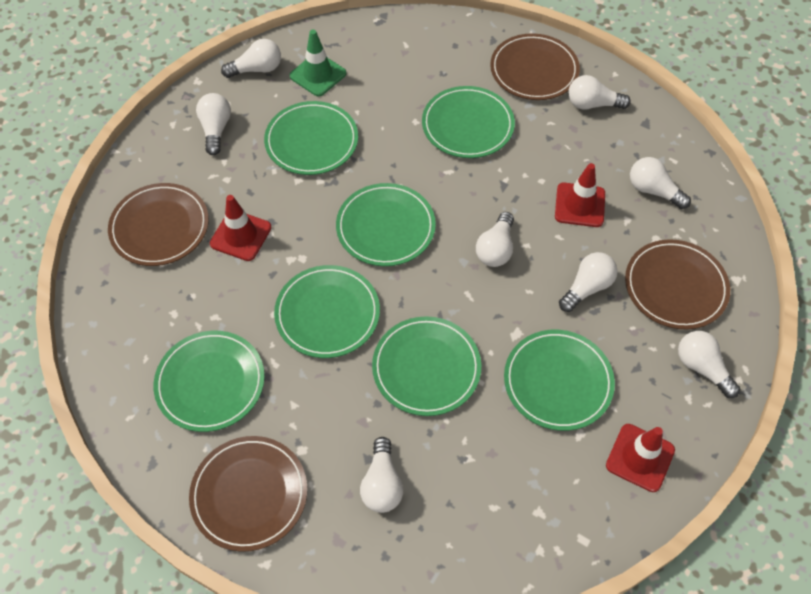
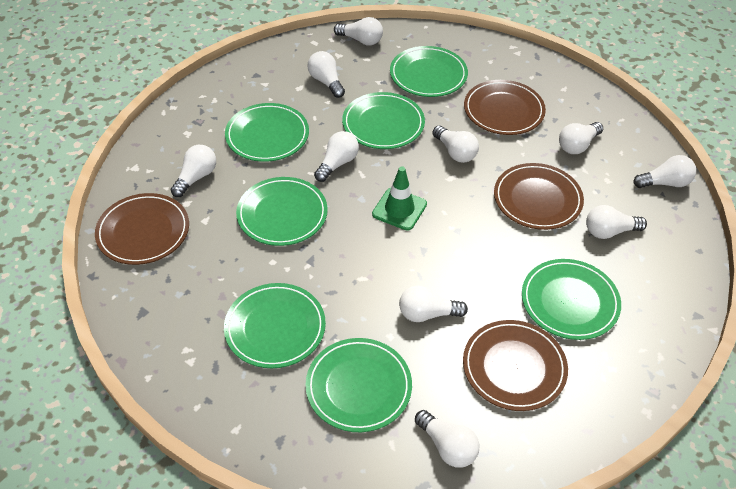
red traffic cone: 3 -> 0
white light bulb: 8 -> 10

